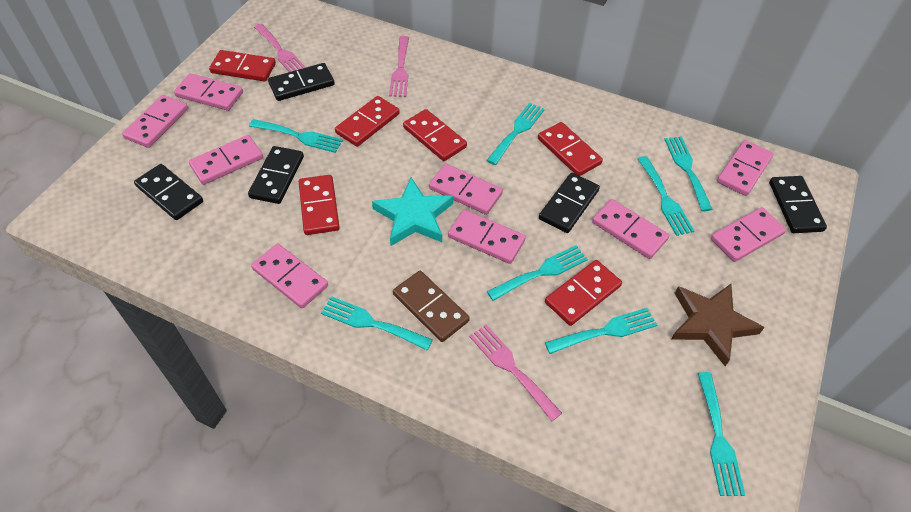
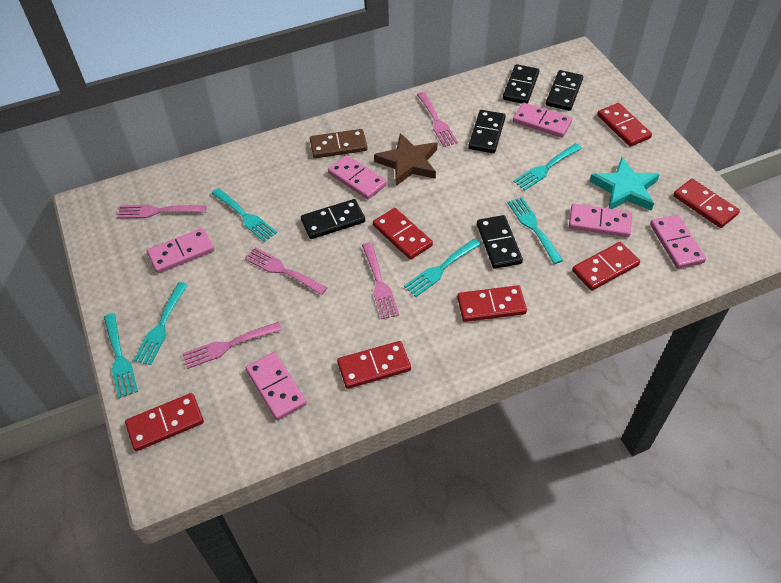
pink domino: 9 -> 6
pink fork: 3 -> 5
red domino: 6 -> 7
turquoise fork: 8 -> 6

